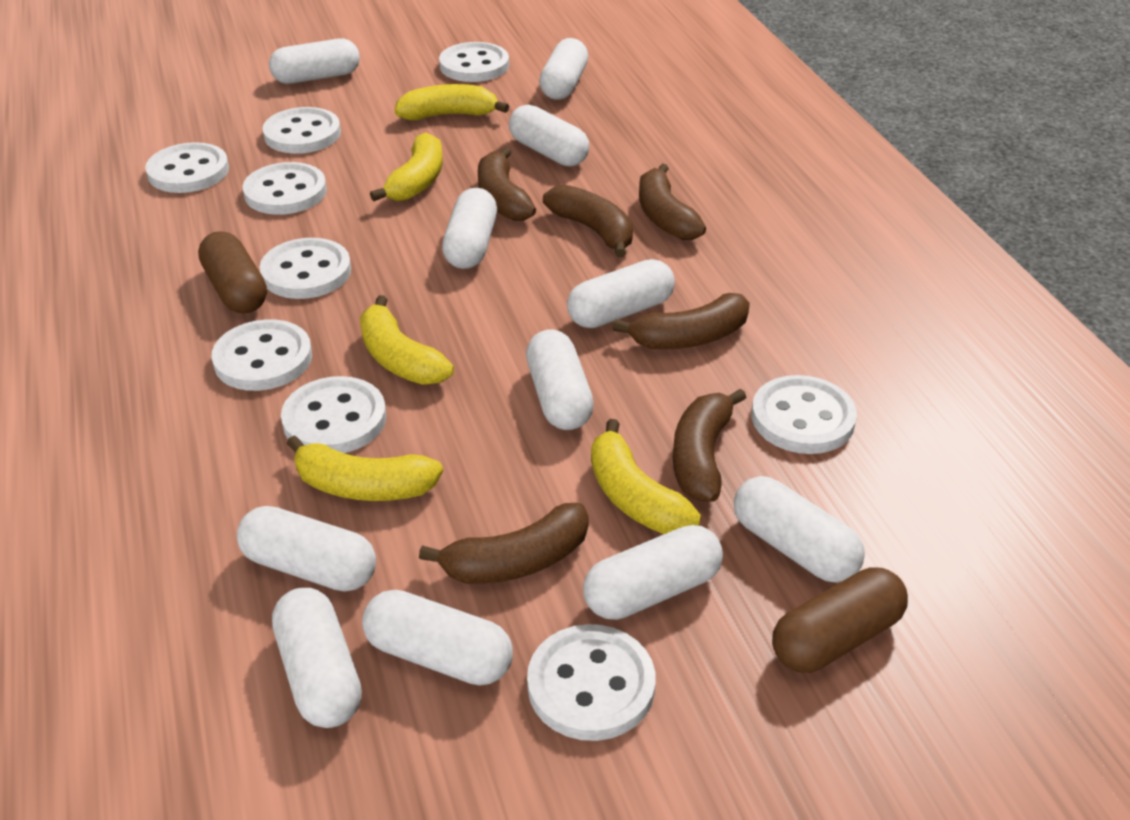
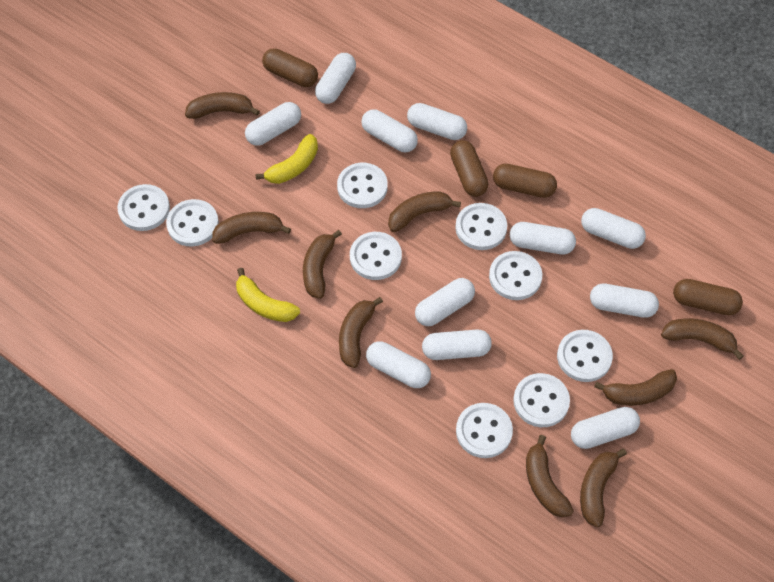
brown banana: 6 -> 9
brown capsule: 2 -> 4
yellow banana: 5 -> 2

